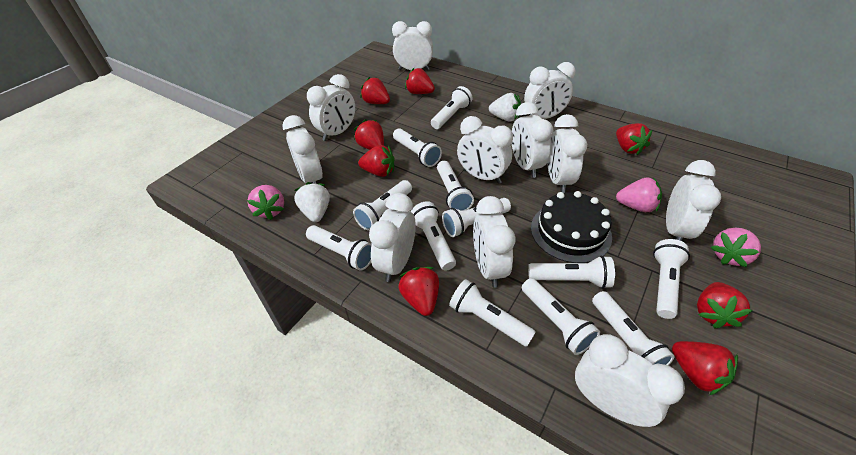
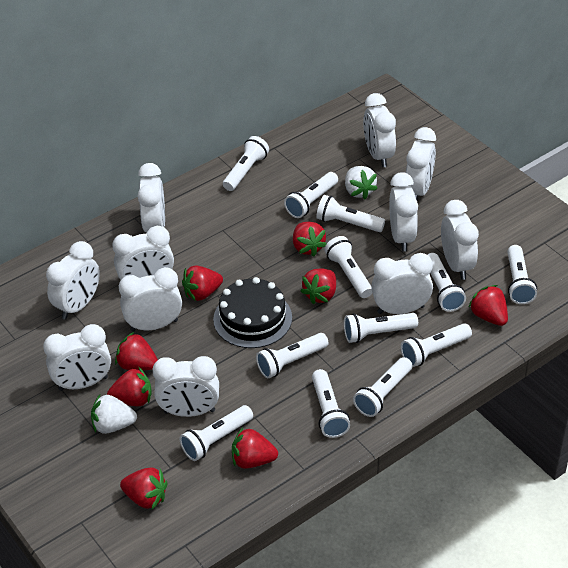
pink strawberry: 3 -> 0

